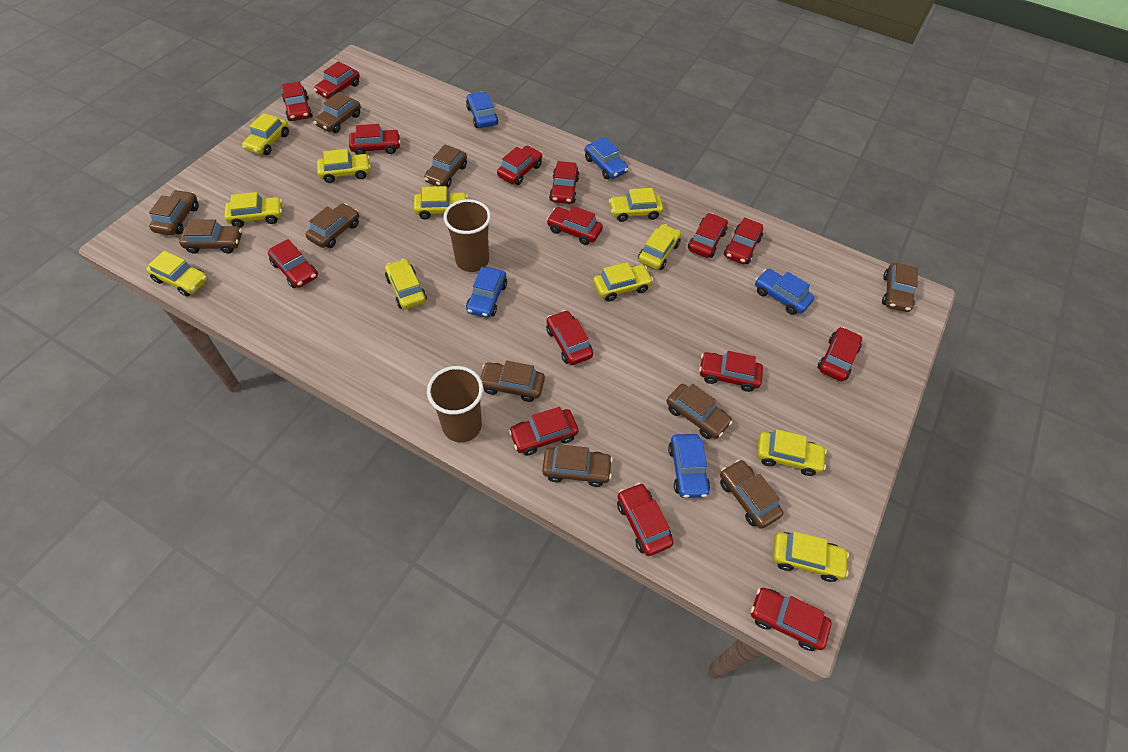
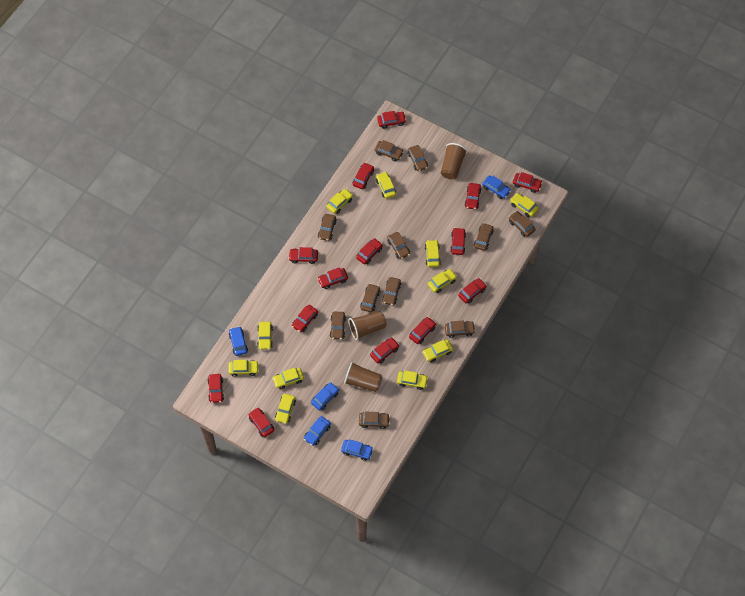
brown car: 10 -> 11
brown cup: 2 -> 3
red car: 15 -> 14

